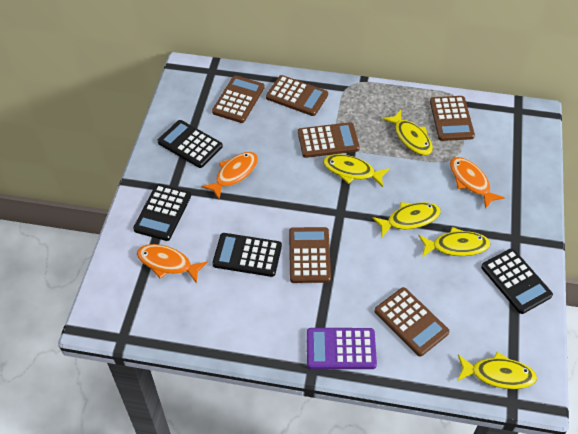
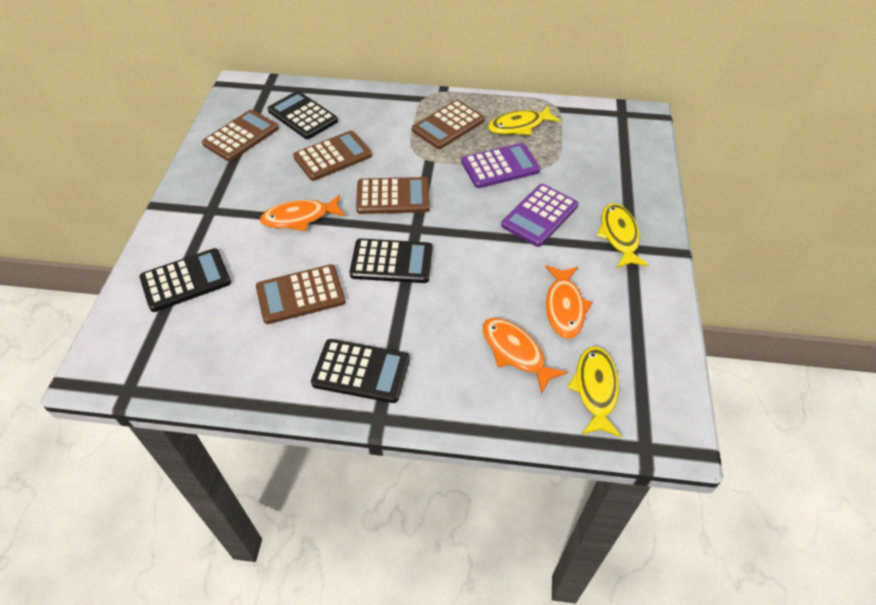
brown calculator: 6 -> 5
purple calculator: 1 -> 2
yellow fish: 5 -> 3

